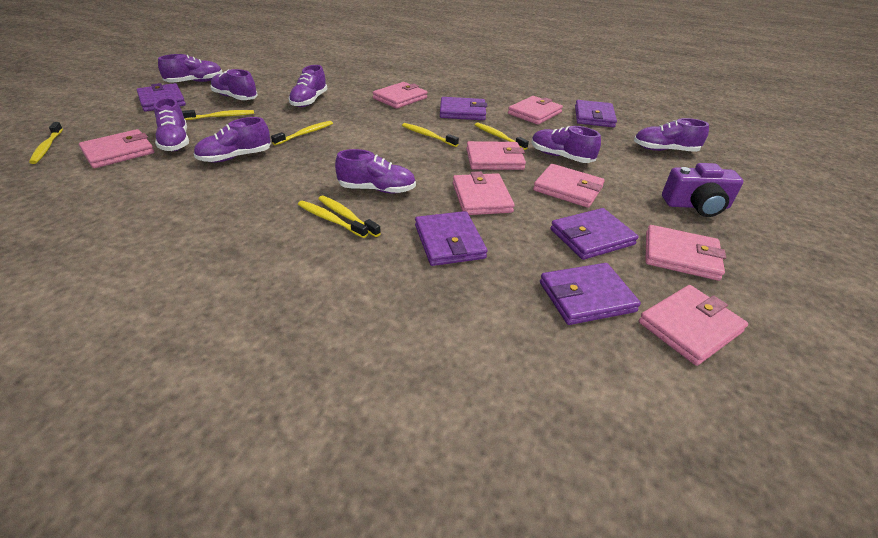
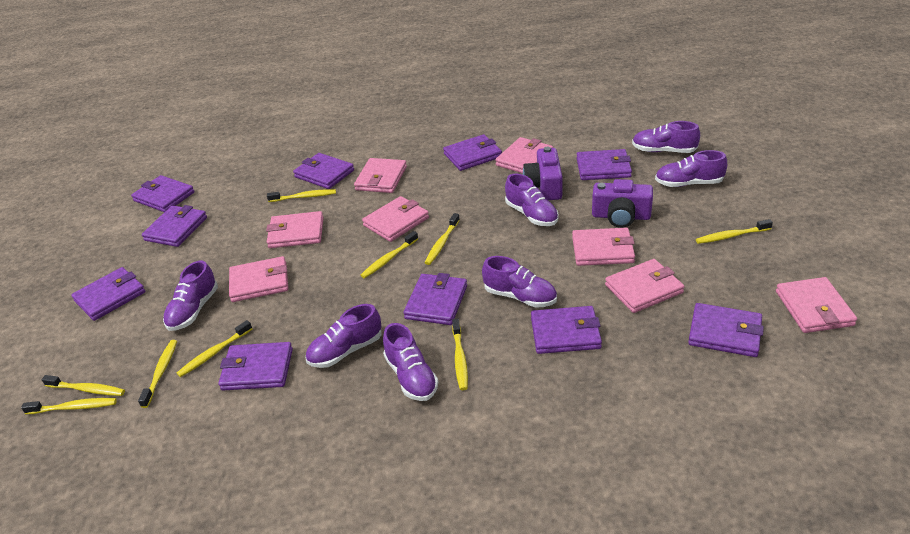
purple camera: 1 -> 2
purple shoe: 8 -> 7
purple wallet: 6 -> 10
yellow toothbrush: 7 -> 9

